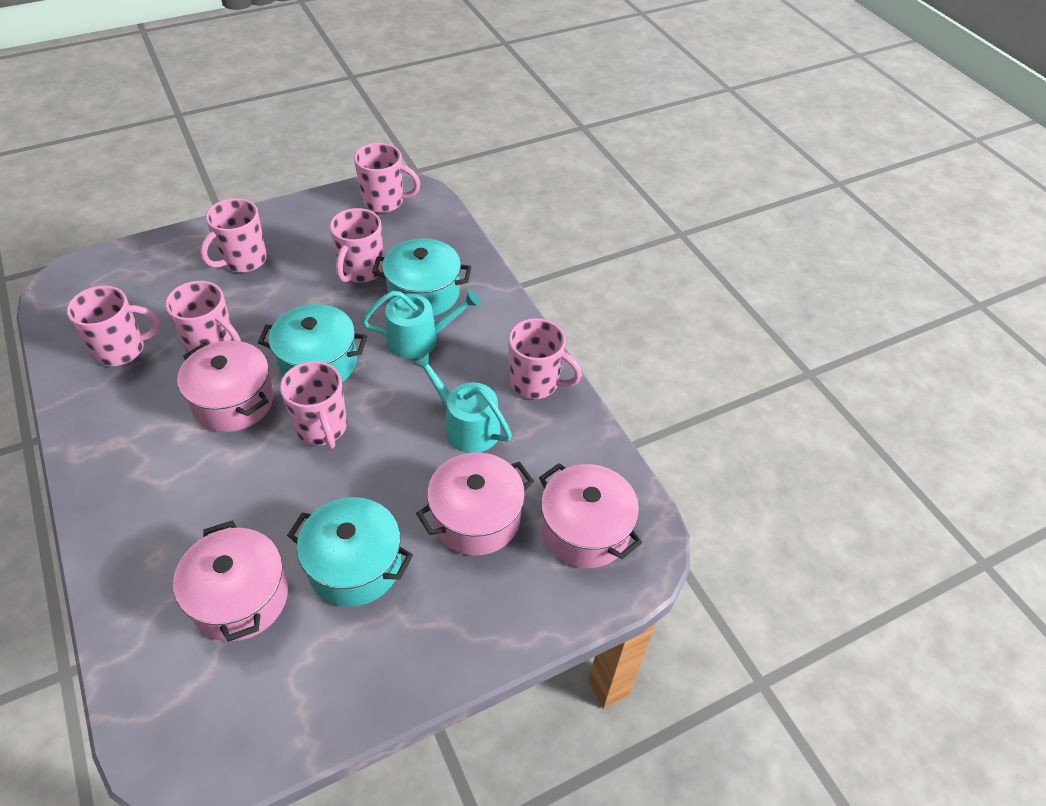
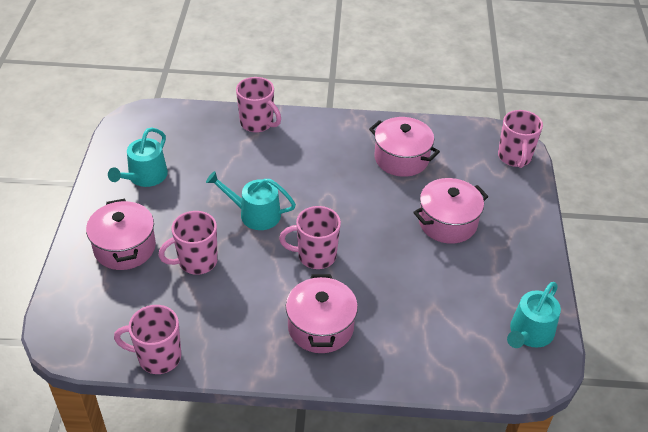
pink mug: 7 -> 5
turquoise pot: 3 -> 0
turquoise watering can: 2 -> 3

